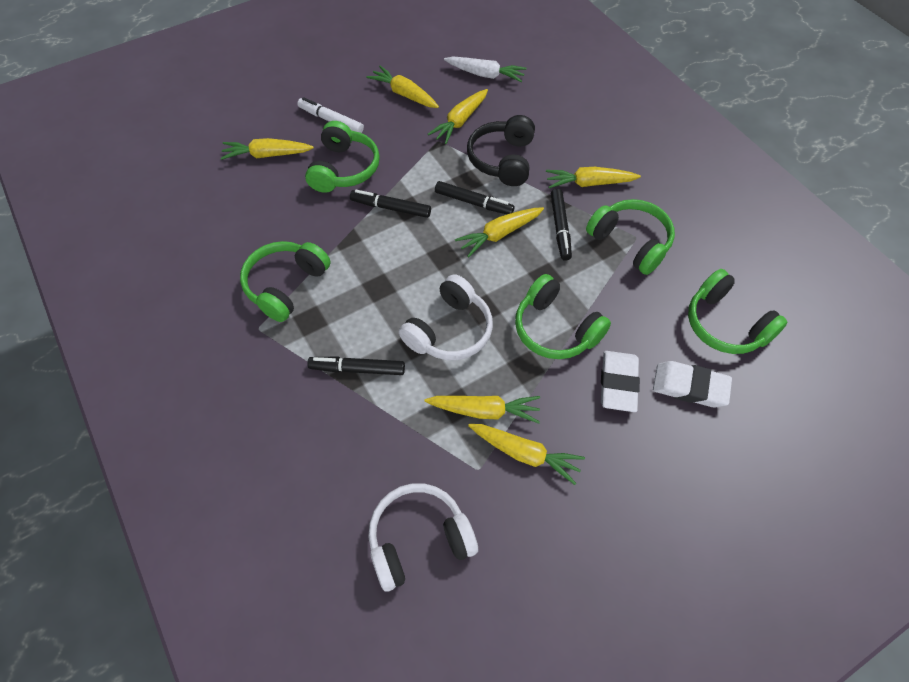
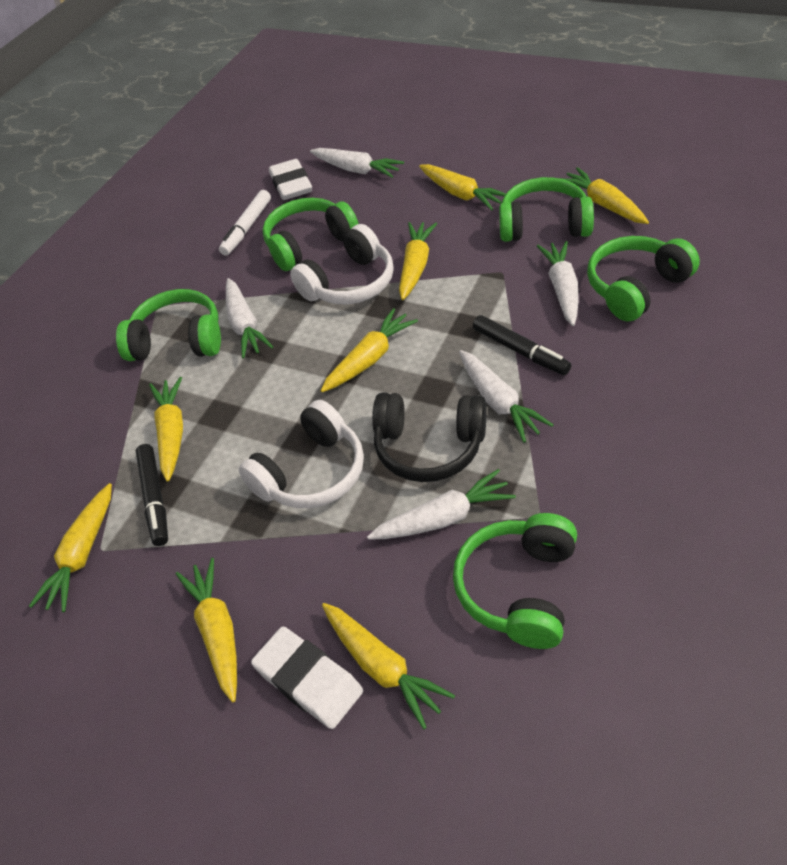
black marker: 4 -> 2
white carrot: 1 -> 5
yellow carrot: 7 -> 8

